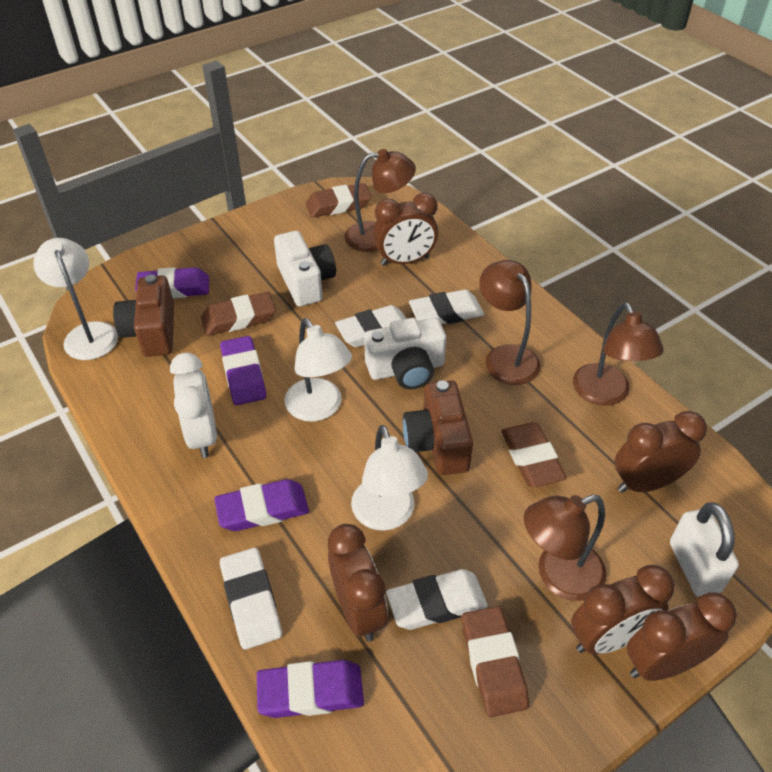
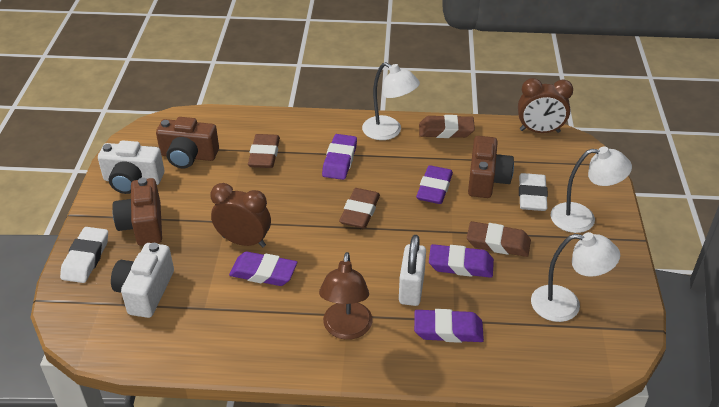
brown camera: 2 -> 3
brown clock: 5 -> 2
brown lamp: 4 -> 1
purple eraser: 4 -> 5
white clock: 1 -> 0
white eraser: 4 -> 2

